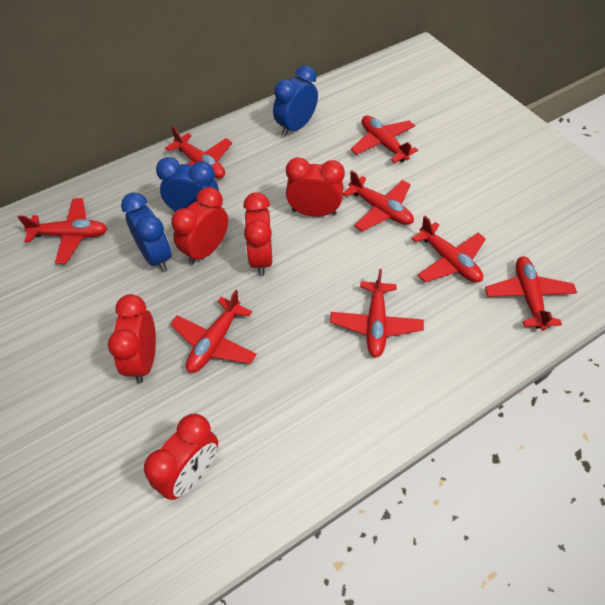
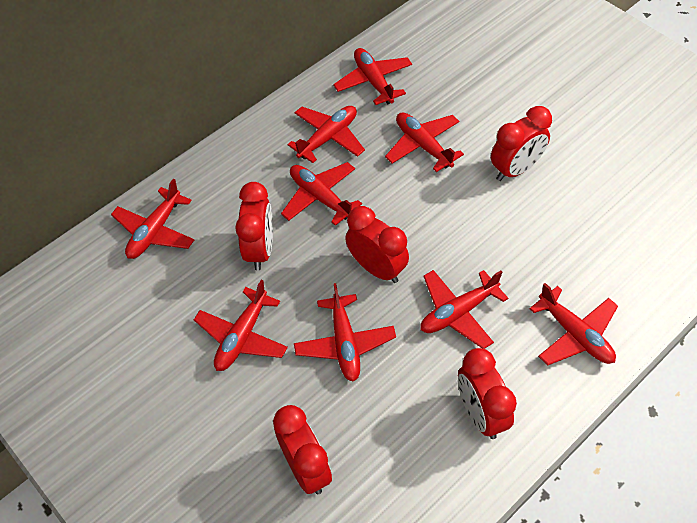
blue clock: 3 -> 0
red plane: 8 -> 9

